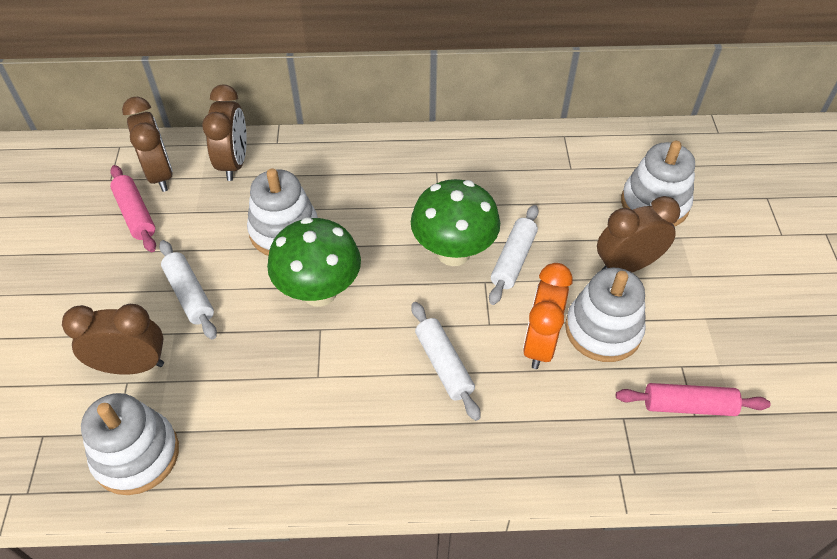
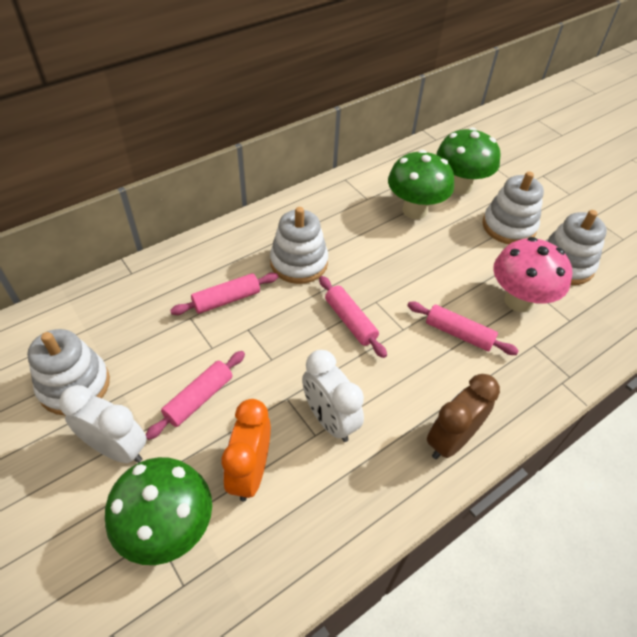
brown clock: 4 -> 1
green mushroom: 2 -> 3
pink mushroom: 0 -> 1
pink rolling pin: 2 -> 4
white clock: 0 -> 2
white rolling pin: 3 -> 0

